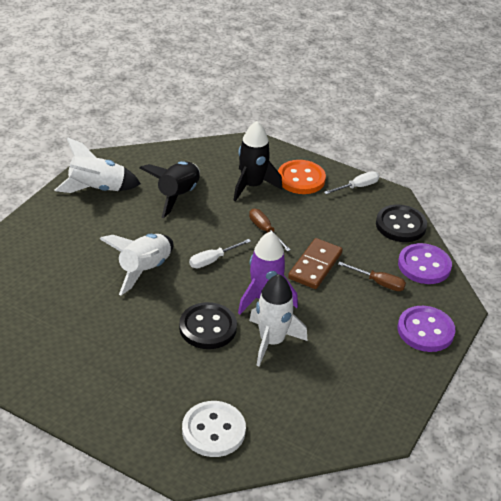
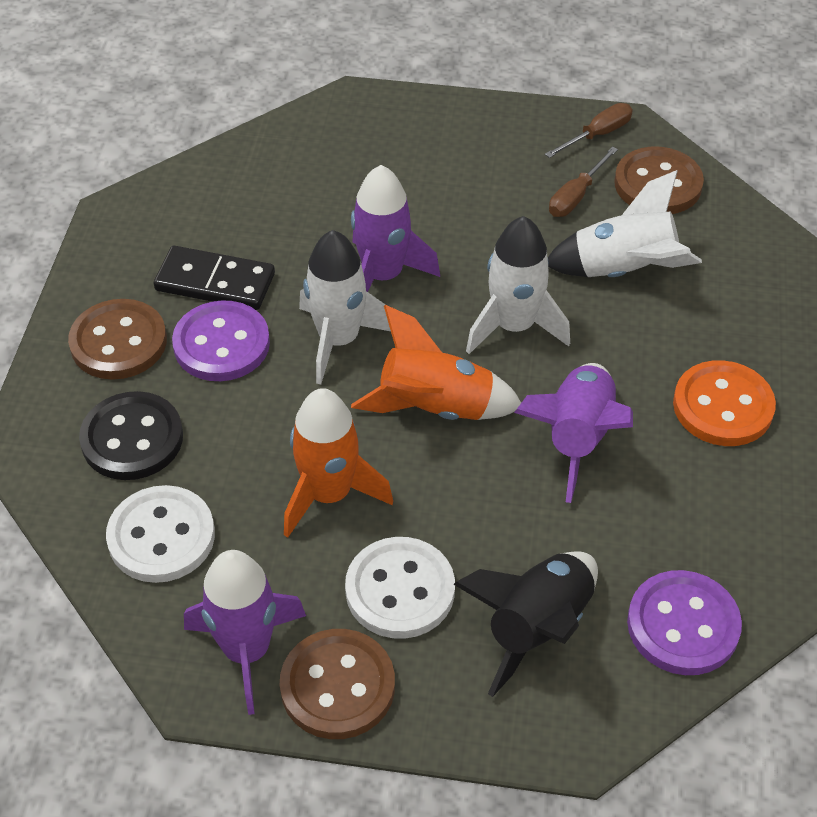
black button: 2 -> 1
black domino: 0 -> 1
black rocket: 2 -> 1
brown button: 0 -> 3
brown domino: 1 -> 0
orange rocket: 0 -> 2
purple rocket: 1 -> 3
white button: 1 -> 2
white screwdriver: 2 -> 0

